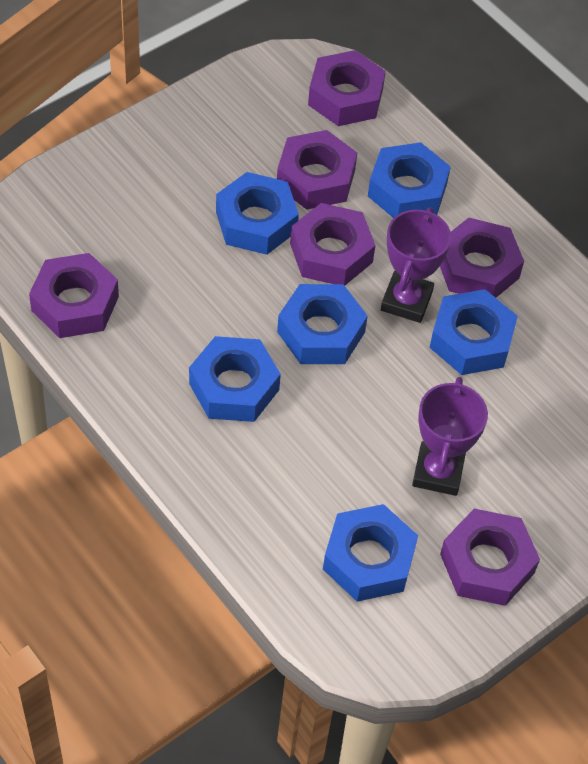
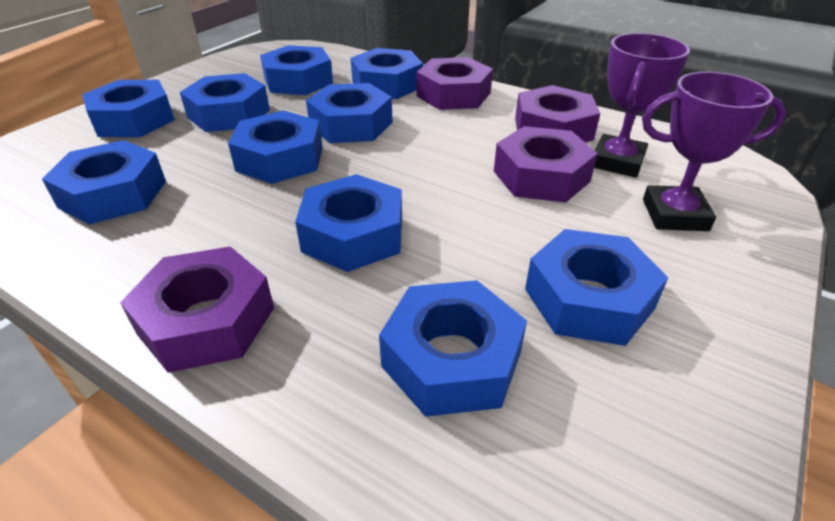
blue nut: 6 -> 10
purple nut: 6 -> 4

